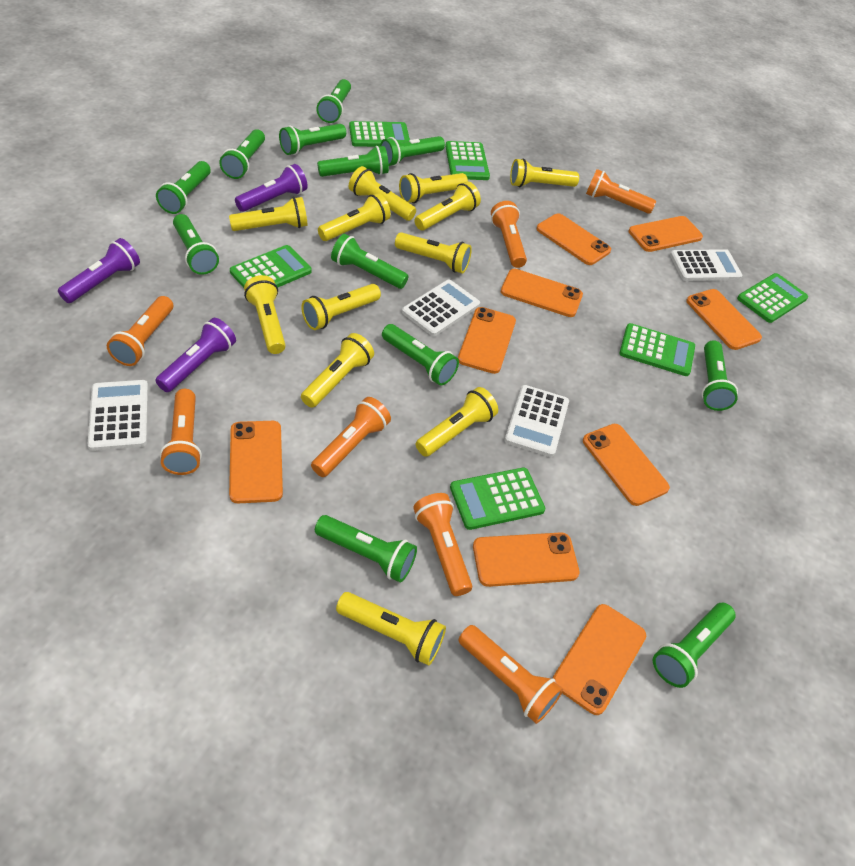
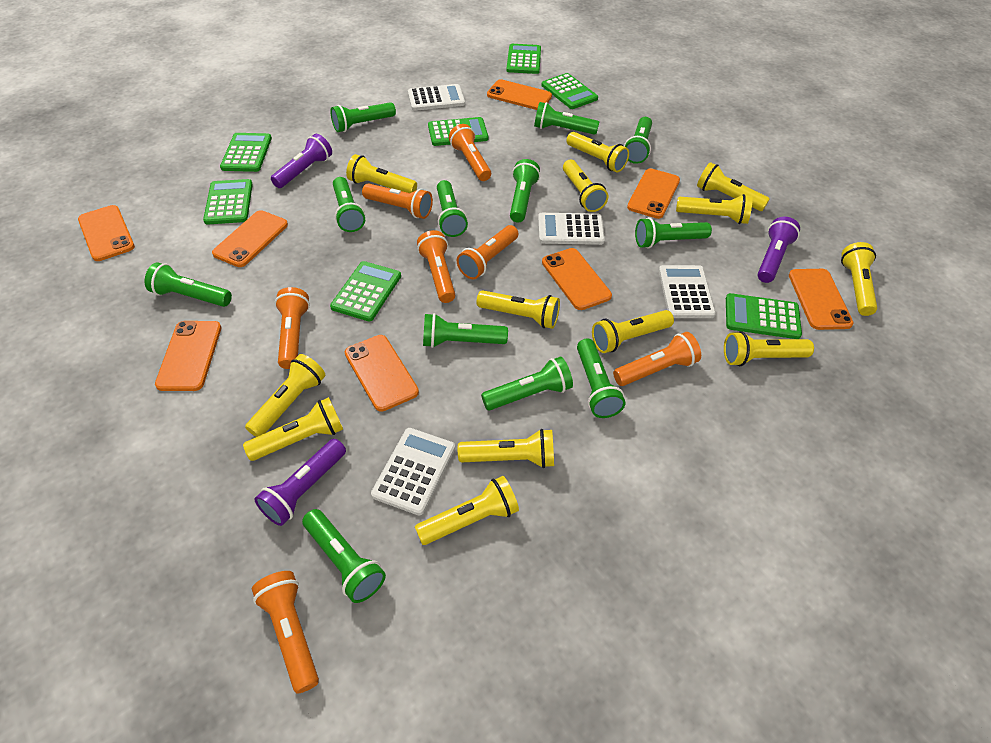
green calculator: 6 -> 7
orange phone: 9 -> 8
yellow flashlight: 12 -> 13

